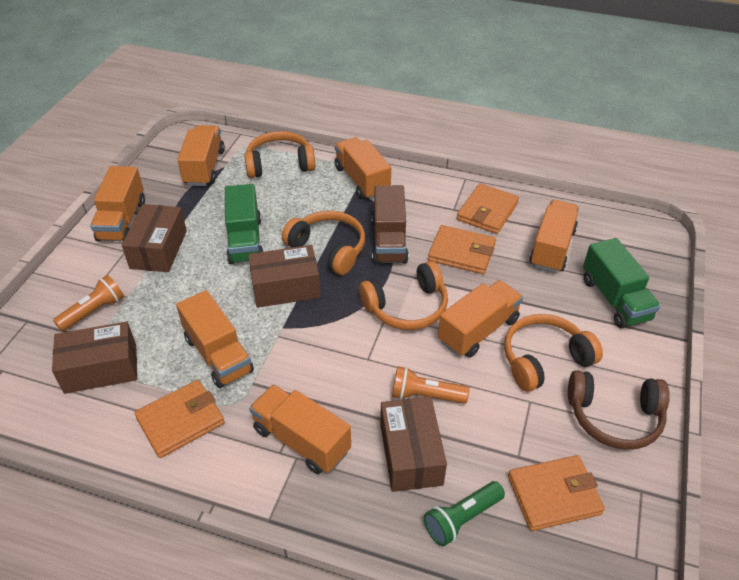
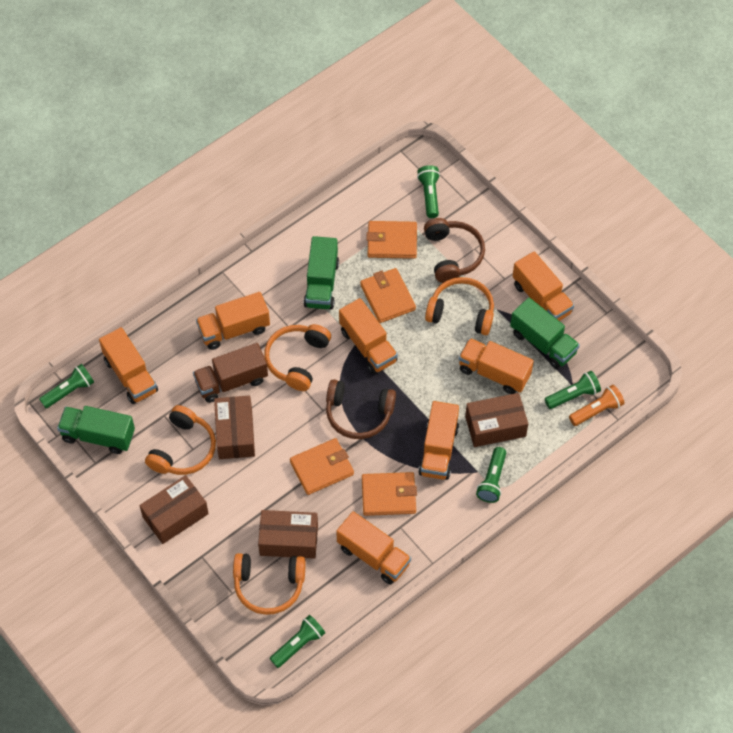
brown headphones: 1 -> 2
green flashlight: 1 -> 5
green truck: 2 -> 3
orange flashlight: 2 -> 1

